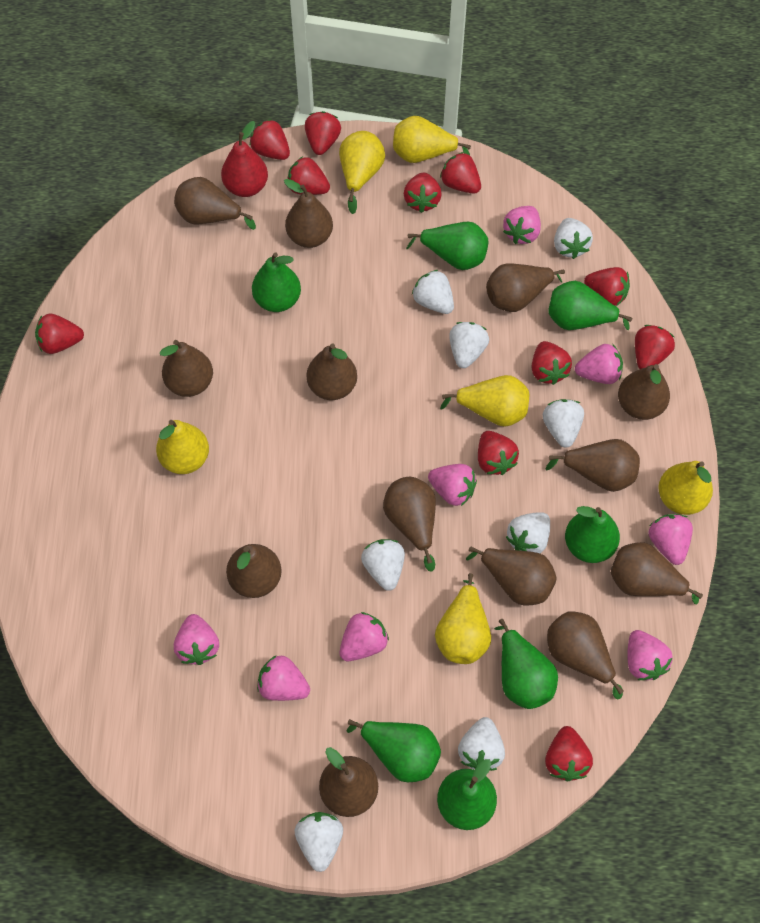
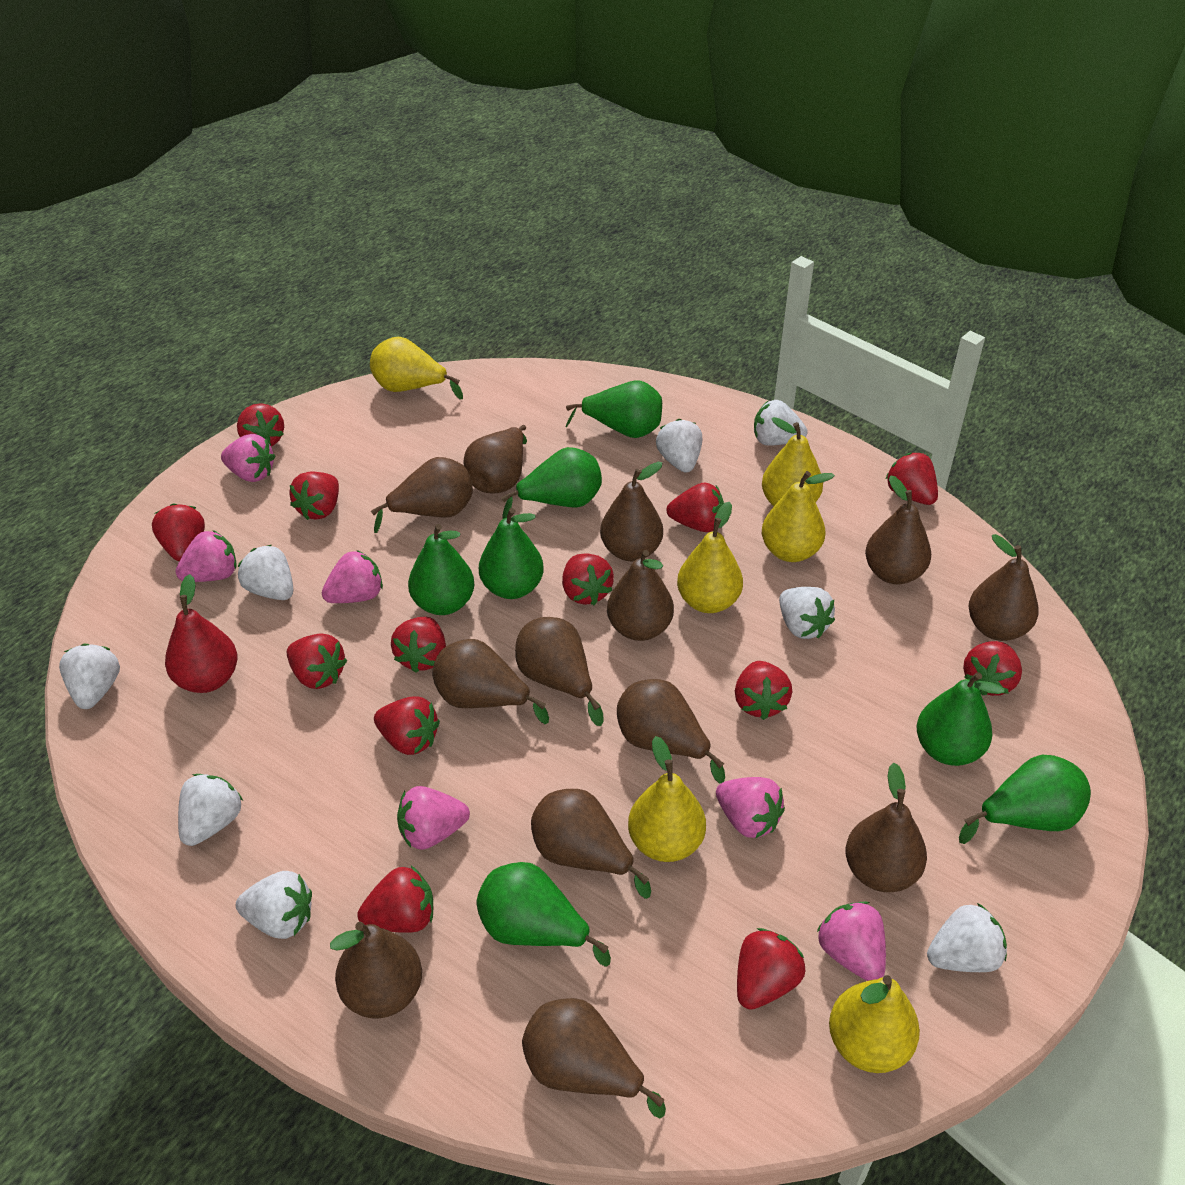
pink strawberry: 8 -> 6
red strawberry: 11 -> 13

